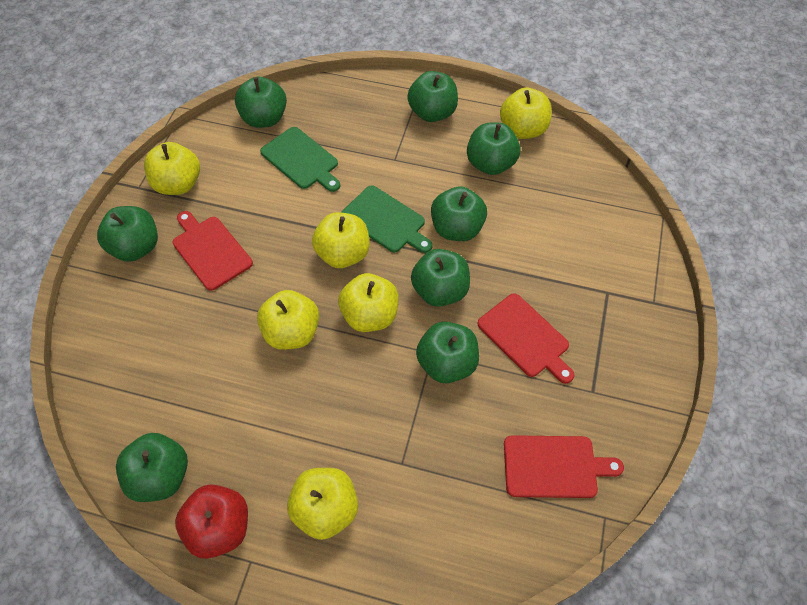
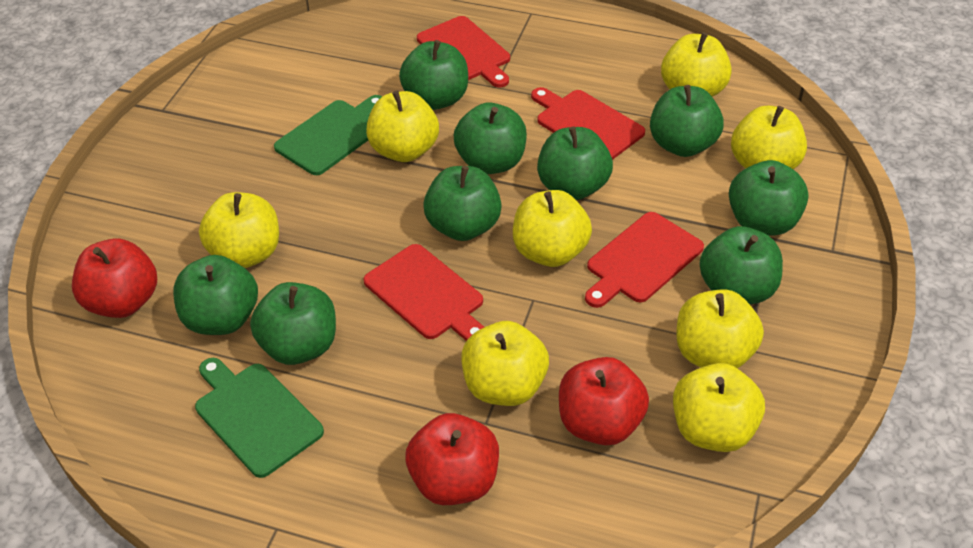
green apple: 8 -> 9
red apple: 1 -> 3
red cutting board: 3 -> 4
yellow apple: 6 -> 8

